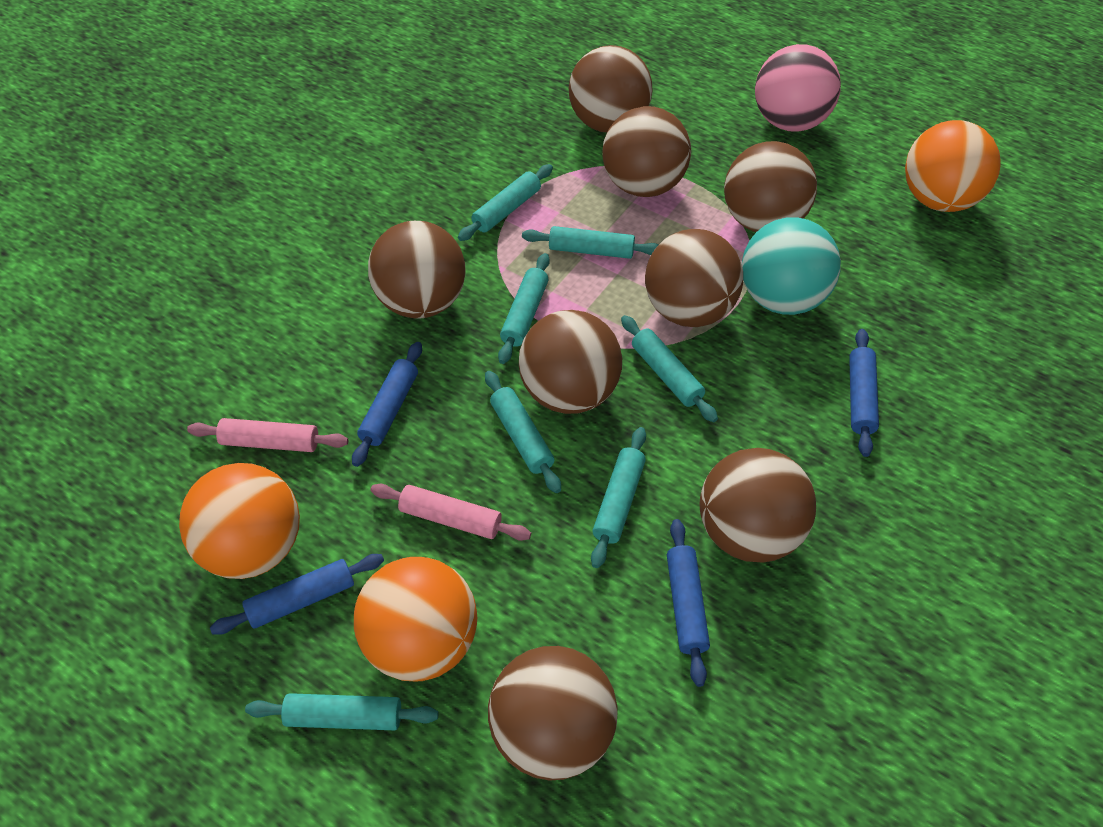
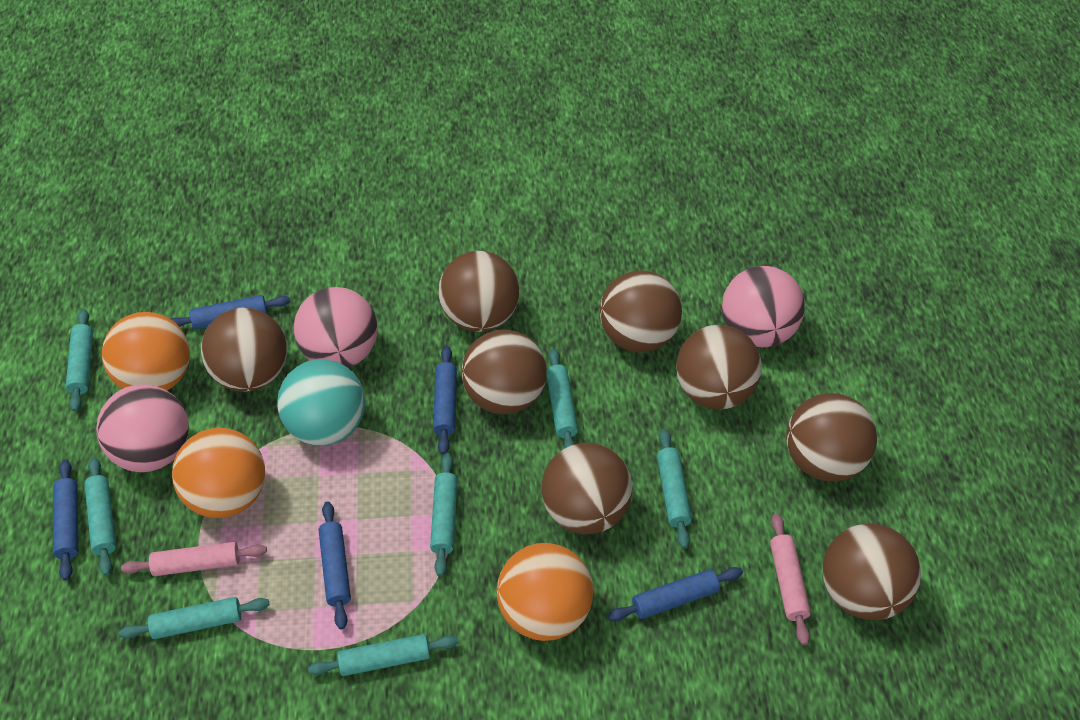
blue rolling pin: 4 -> 5
pink ball: 1 -> 3

